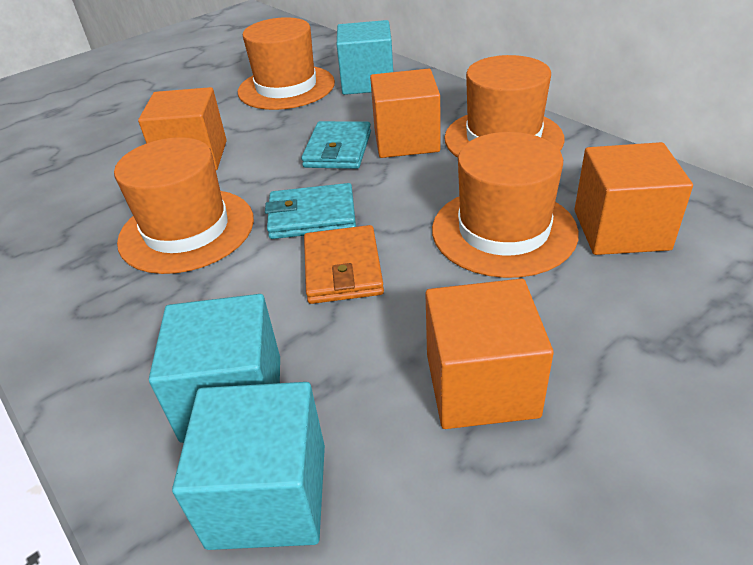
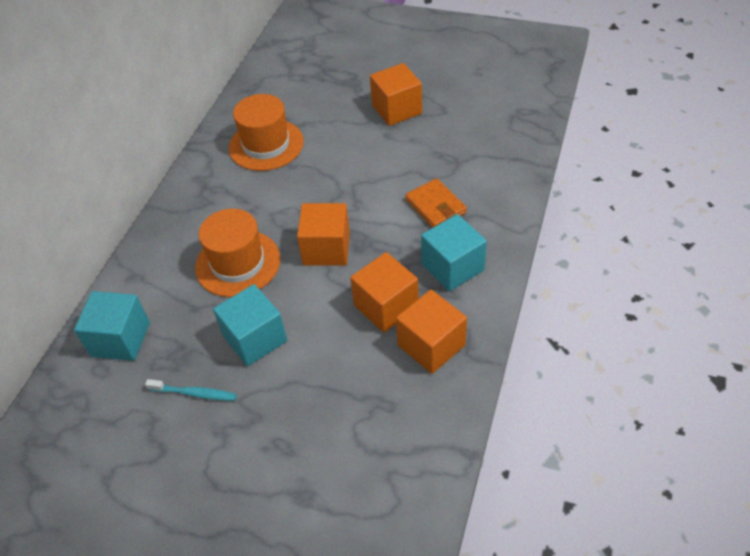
orange hat: 4 -> 2
turquoise toothbrush: 0 -> 1
turquoise wallet: 2 -> 0

